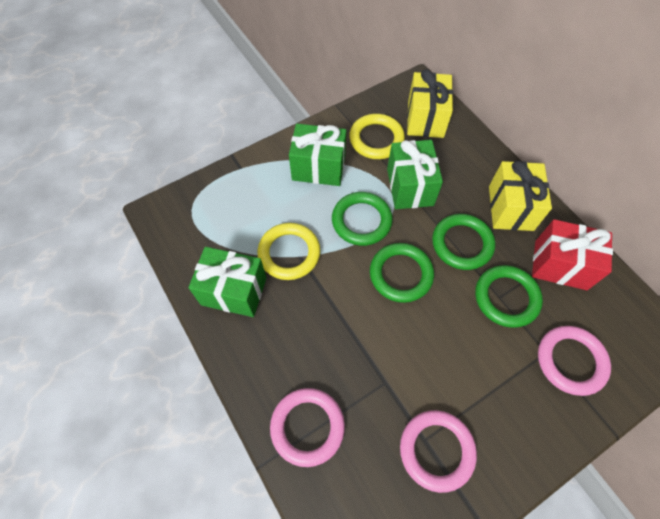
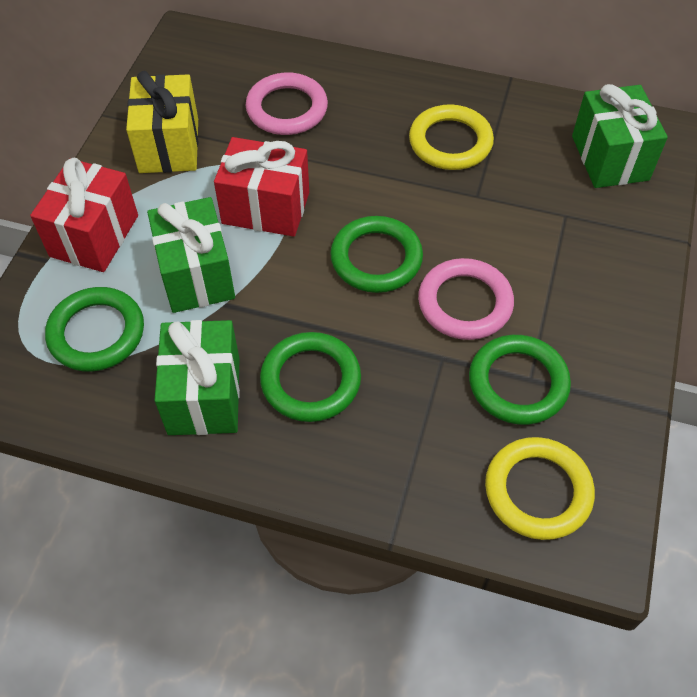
pink ring: 3 -> 2
red gift: 1 -> 2
yellow gift: 2 -> 1

